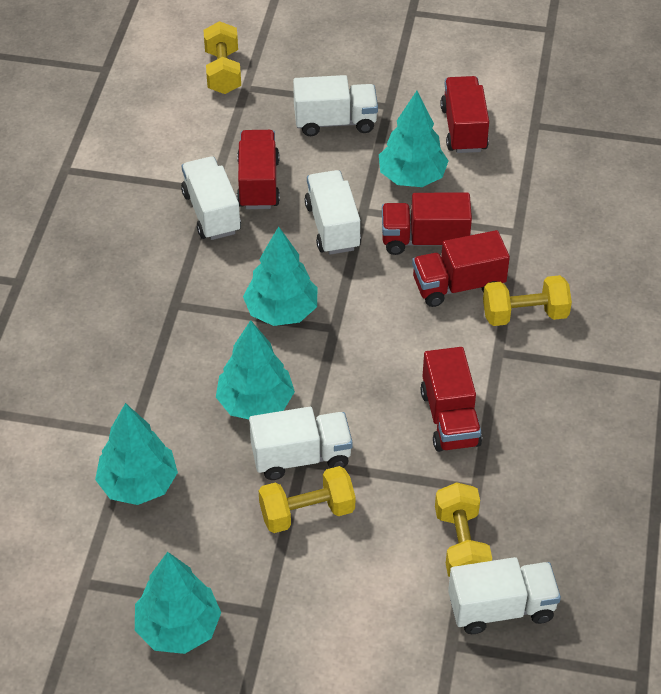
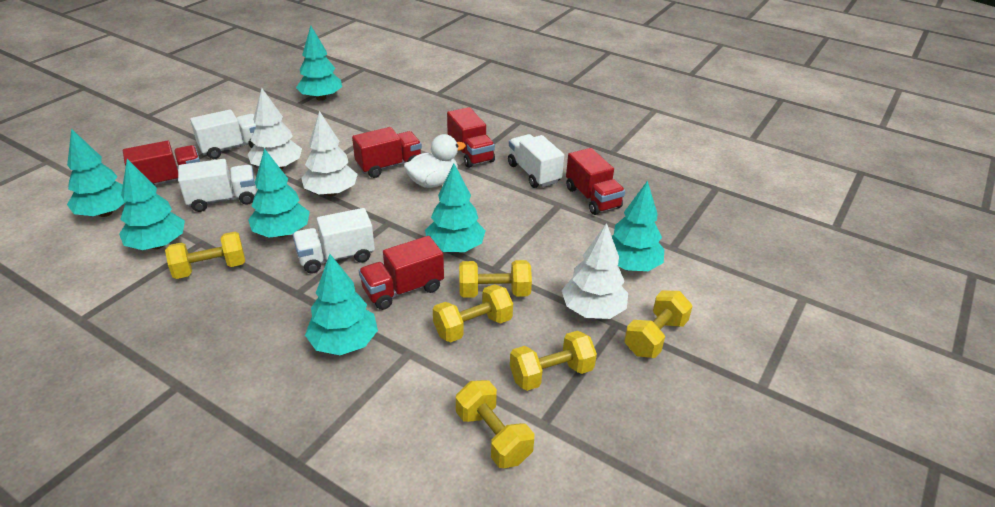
turquoise tree: 5 -> 7
white duck: 0 -> 1
white tree: 0 -> 3
white truck: 5 -> 4
yellow dumbbell: 4 -> 6

